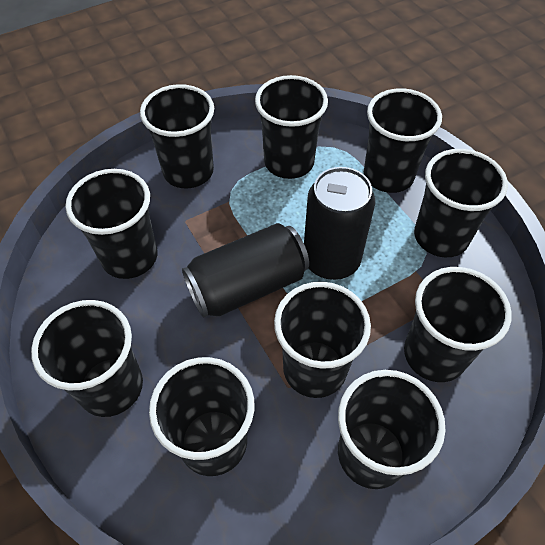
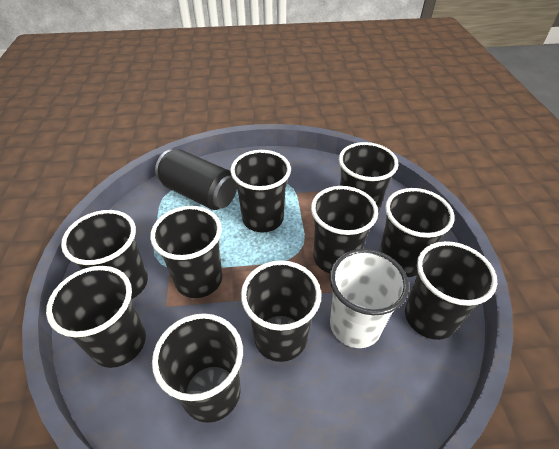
black can: 2 -> 1
white cup: 0 -> 1

